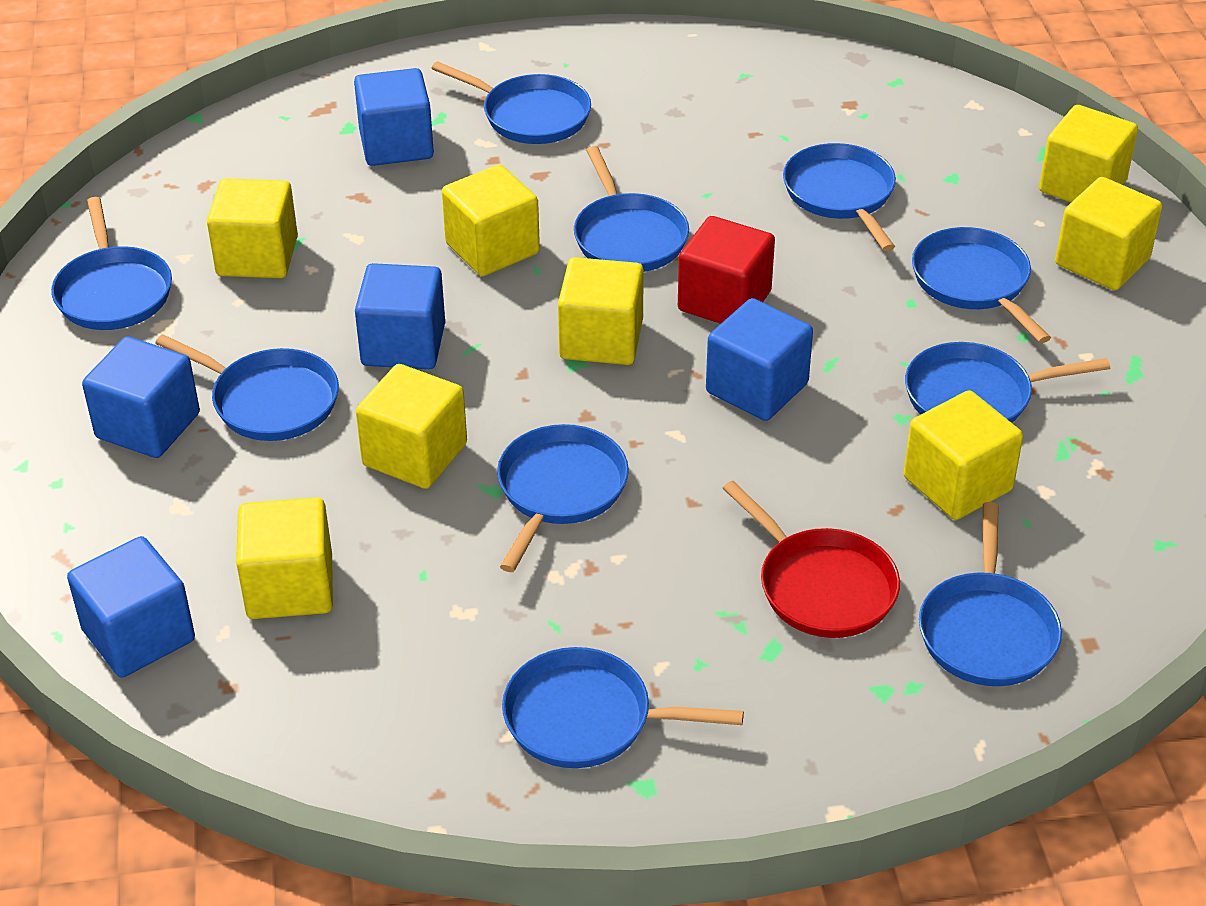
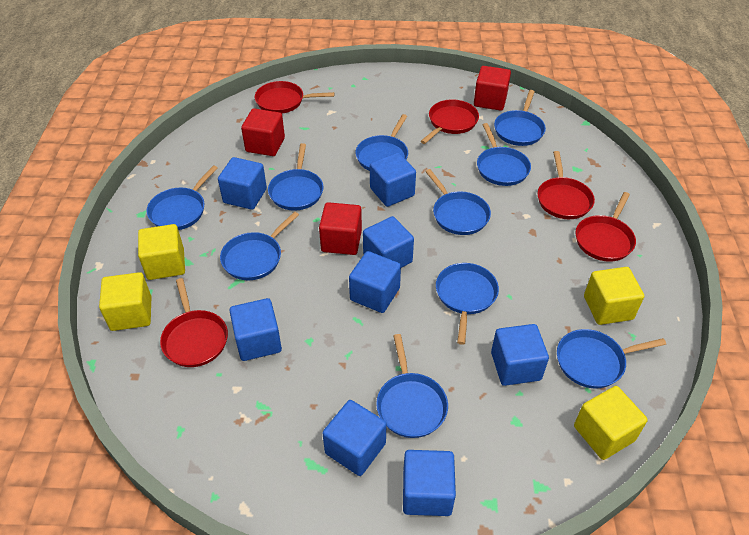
blue cube: 5 -> 8
red cube: 1 -> 3
red pan: 1 -> 5
yellow cube: 8 -> 4

